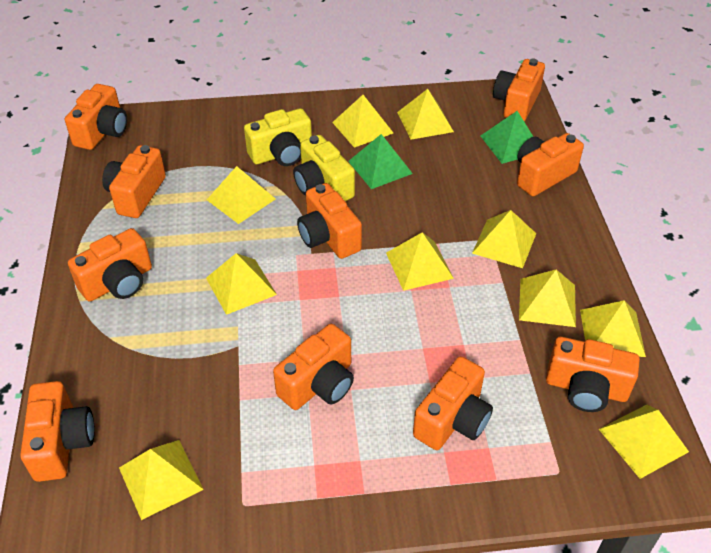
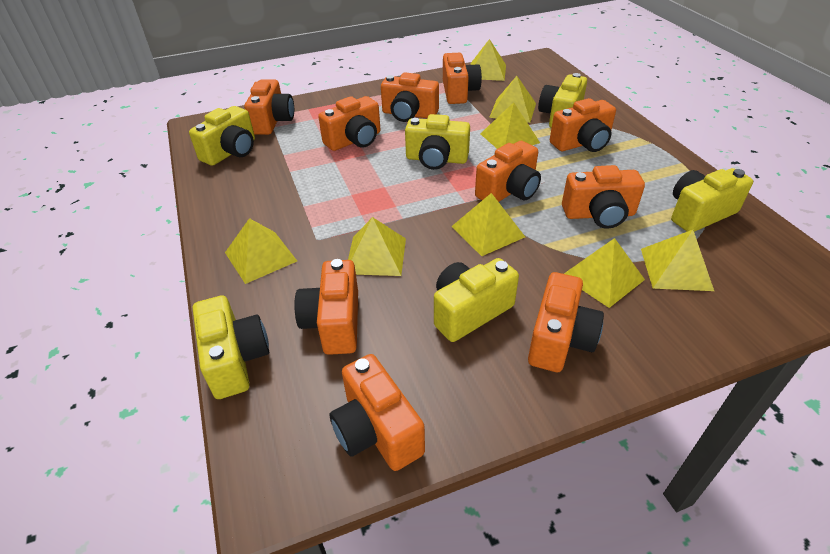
green pyramid: 2 -> 0
yellow camera: 2 -> 6
yellow pyramid: 10 -> 8

